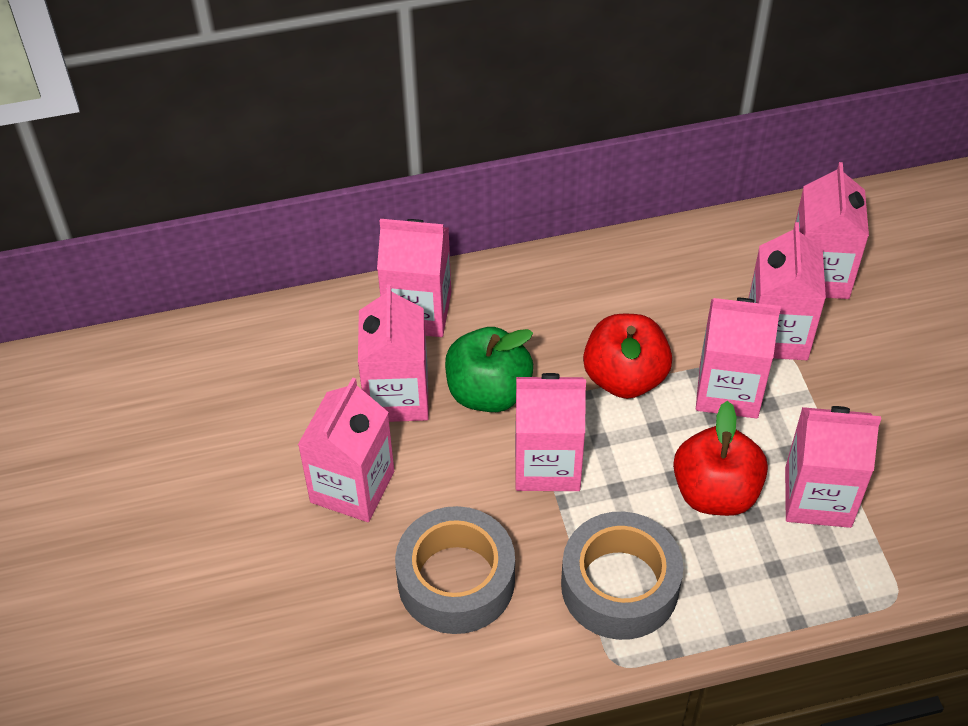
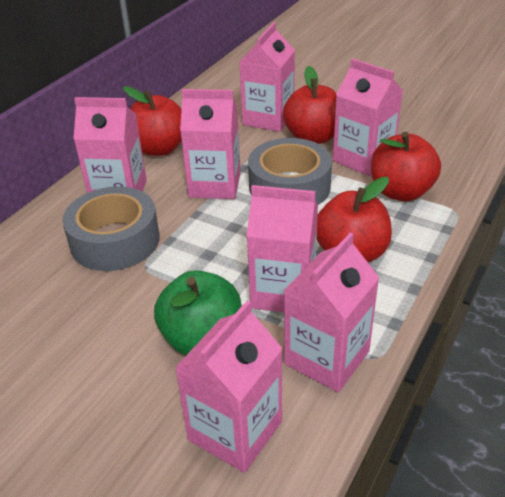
pink carton: 8 -> 7
red apple: 2 -> 4

